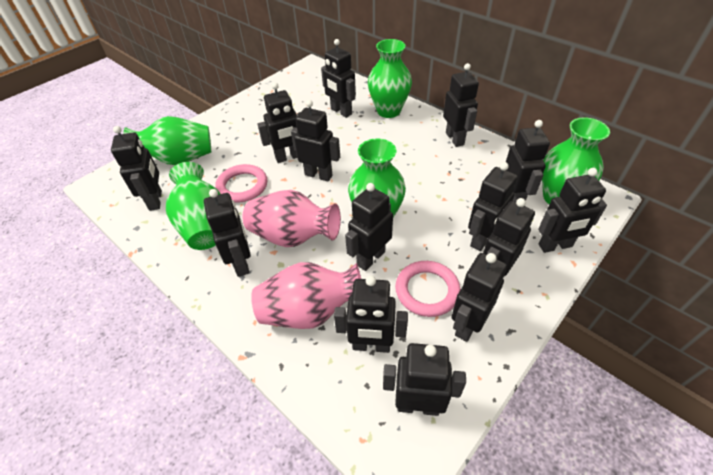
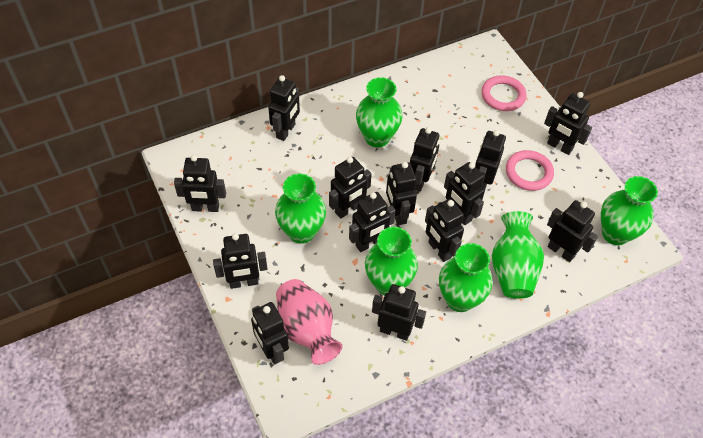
green vase: 5 -> 6
pink vase: 2 -> 1

